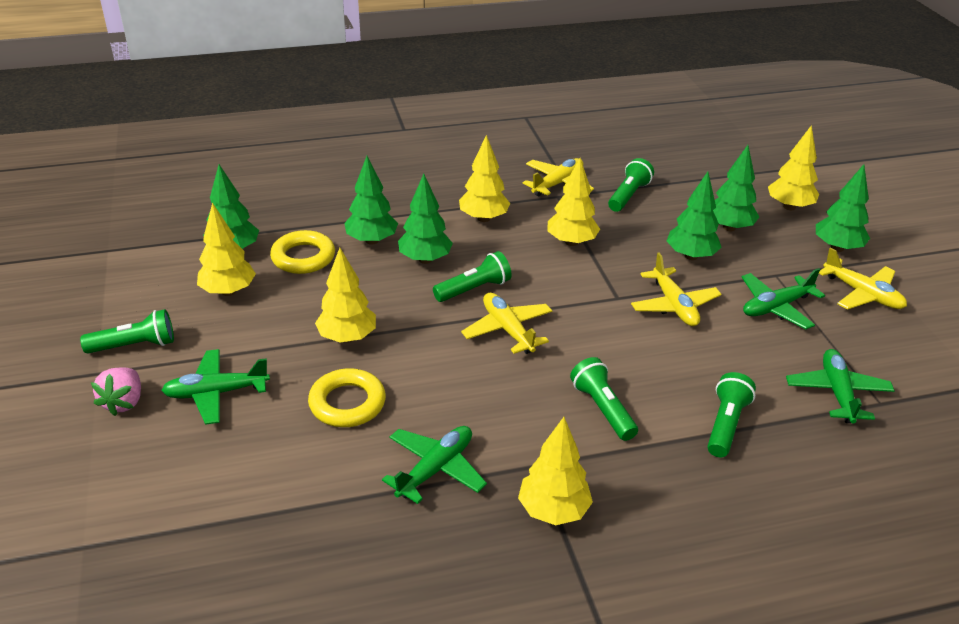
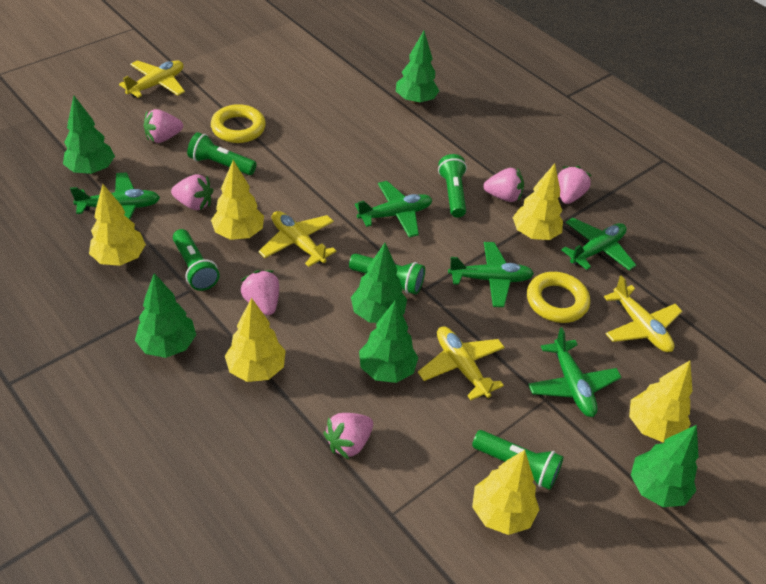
green plane: 4 -> 5
pink strawberry: 1 -> 6

